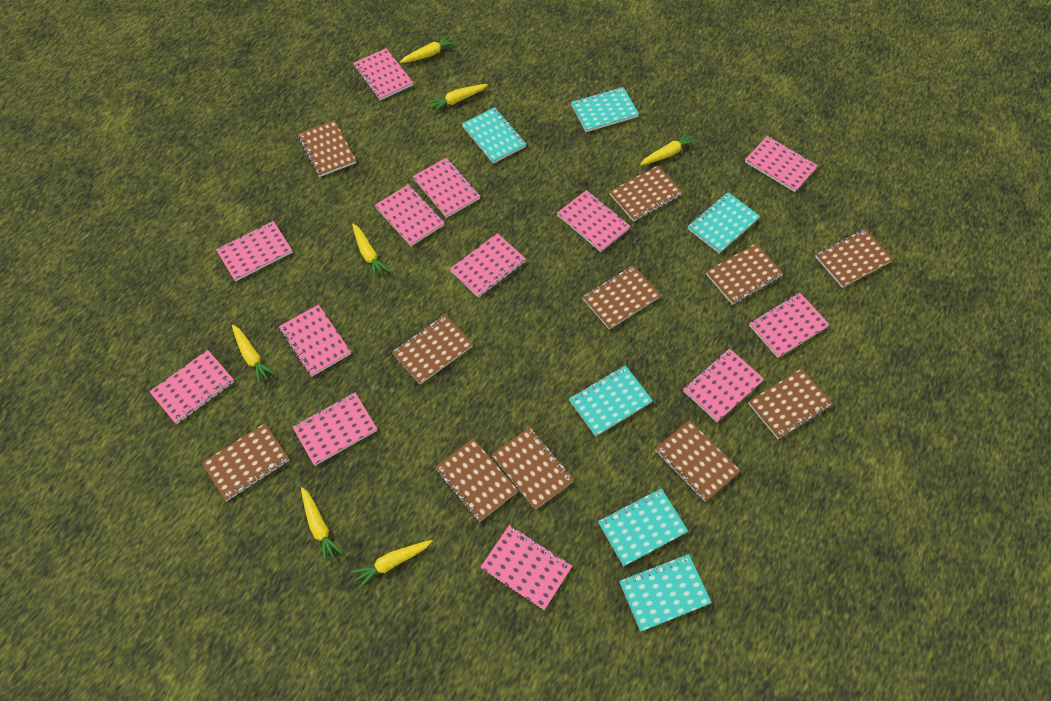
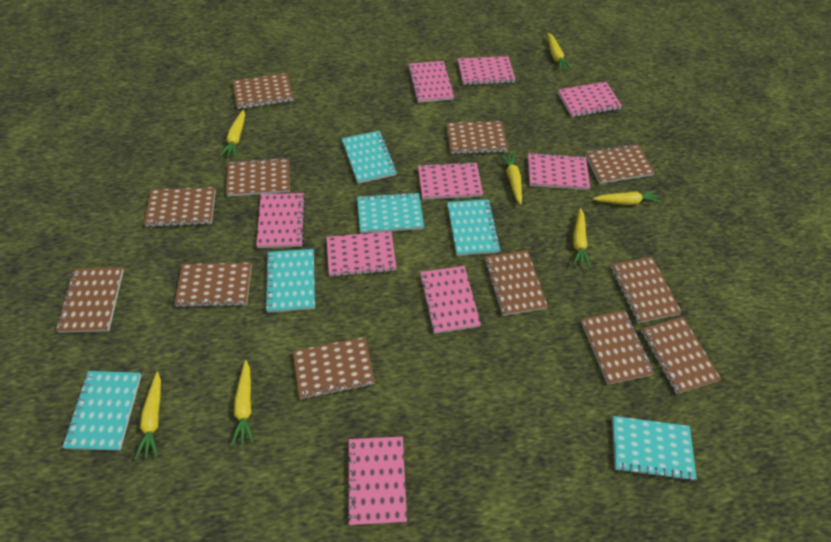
brown notebook: 11 -> 12
pink notebook: 13 -> 9

